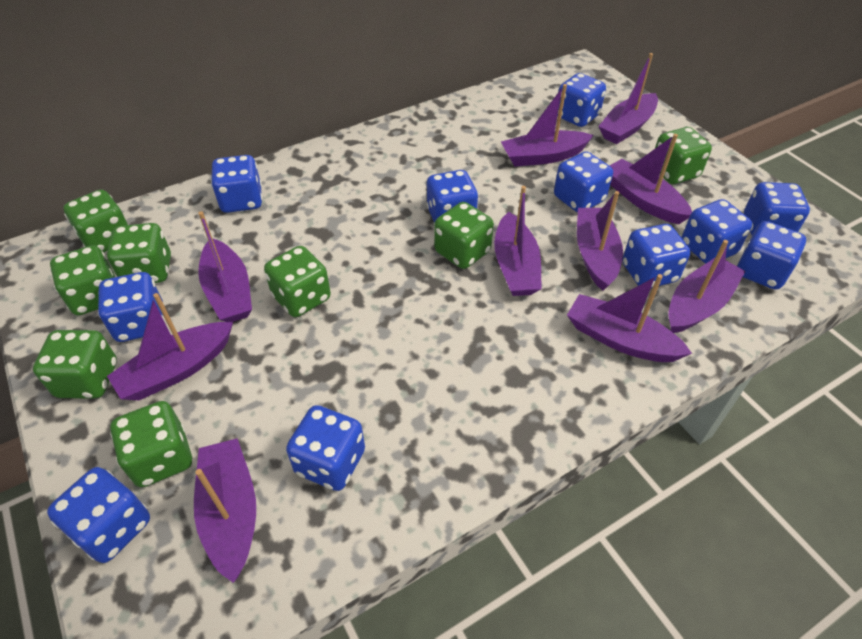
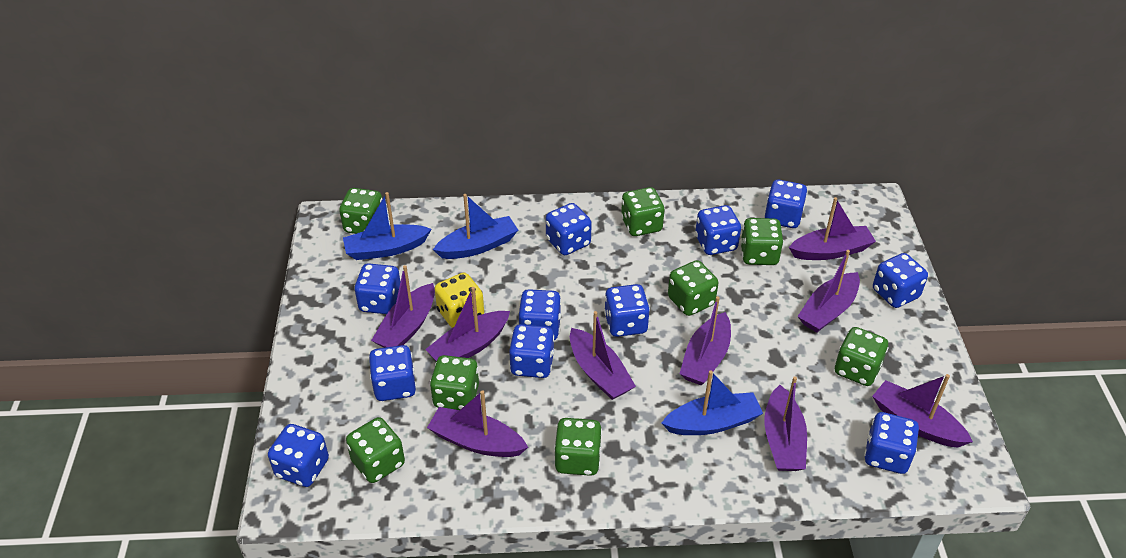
blue boat: 0 -> 3
purple boat: 10 -> 9
yellow dice: 0 -> 1

